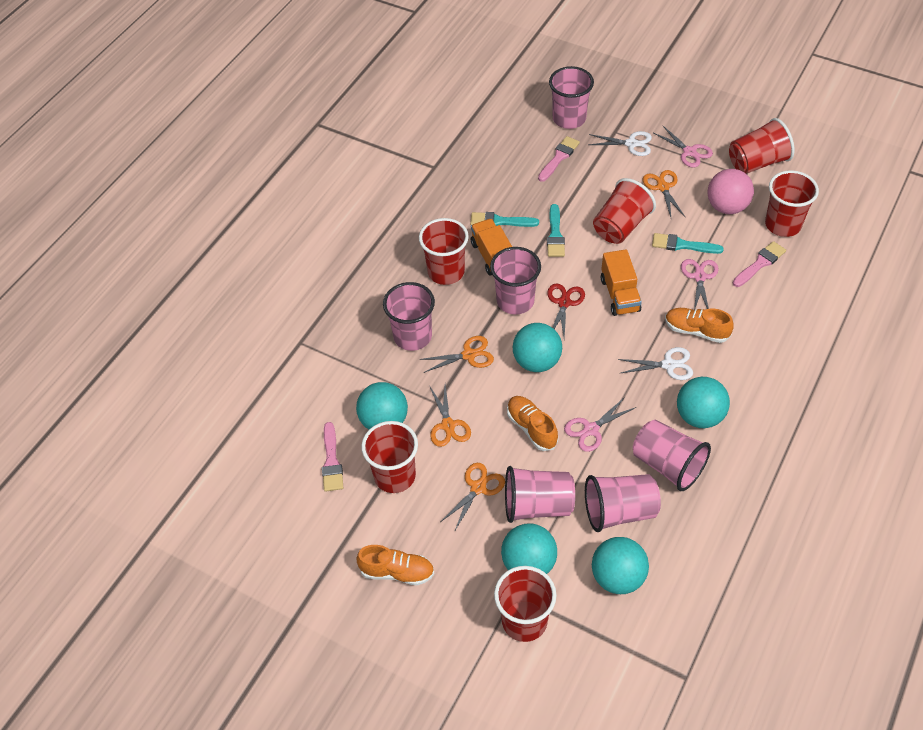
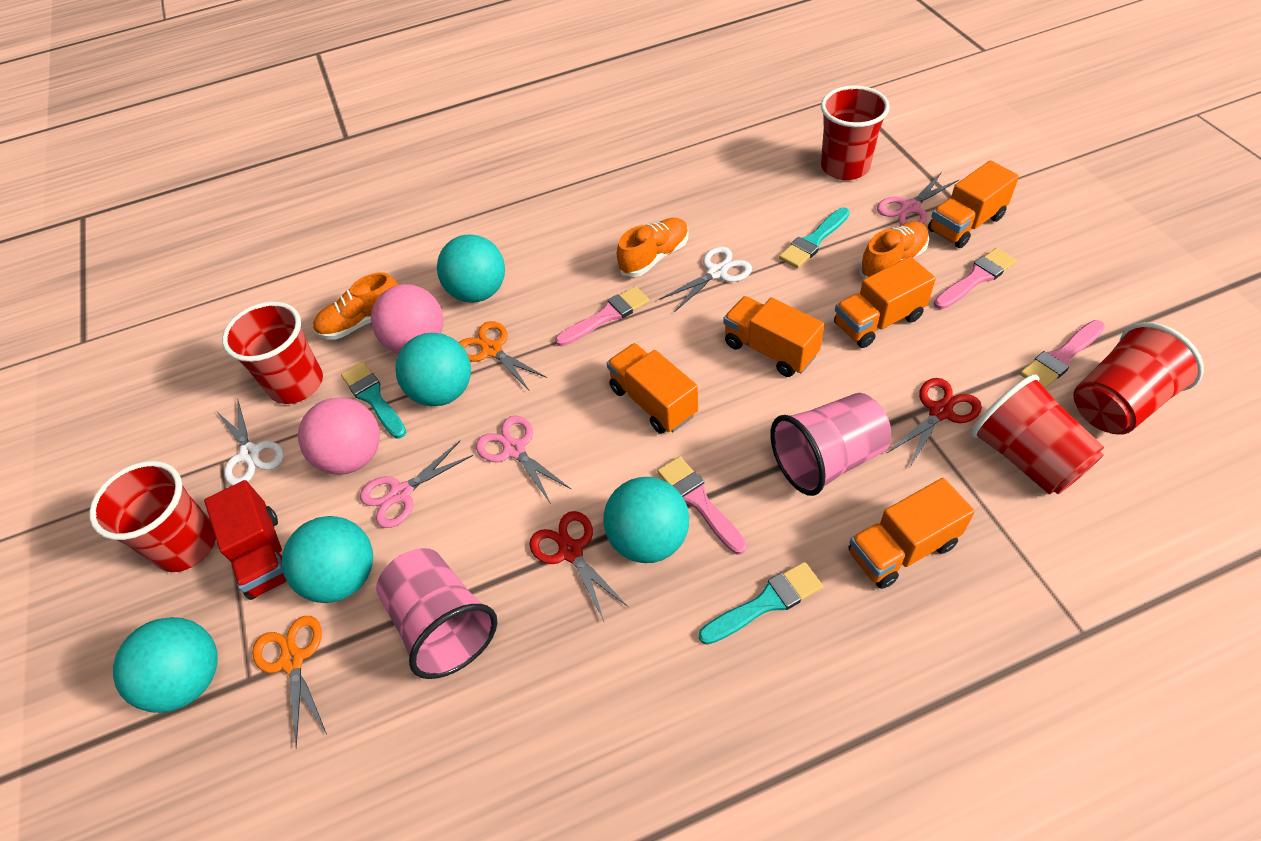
orange scissors: 4 -> 2
orange truck: 2 -> 5
pink ball: 1 -> 2
pink brush: 3 -> 4
pink cup: 6 -> 2
red cup: 6 -> 5
red scissors: 1 -> 2
red truck: 0 -> 1

